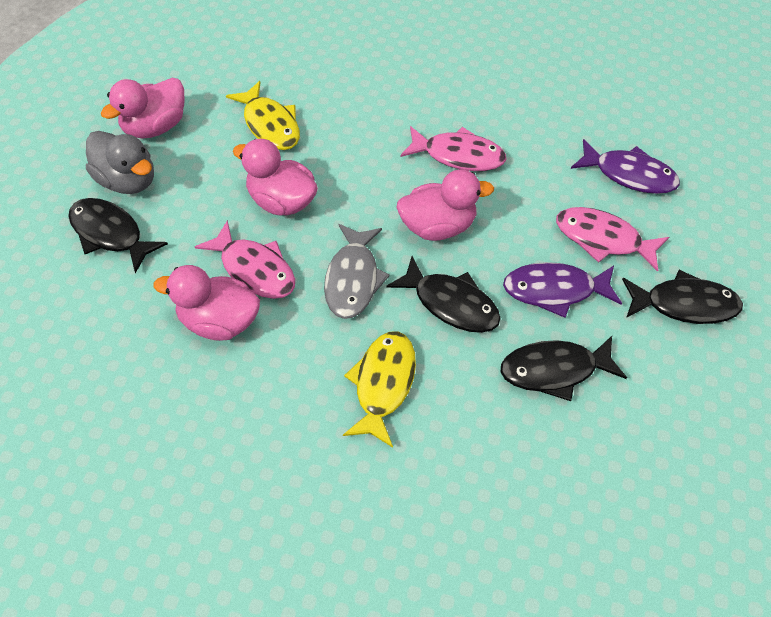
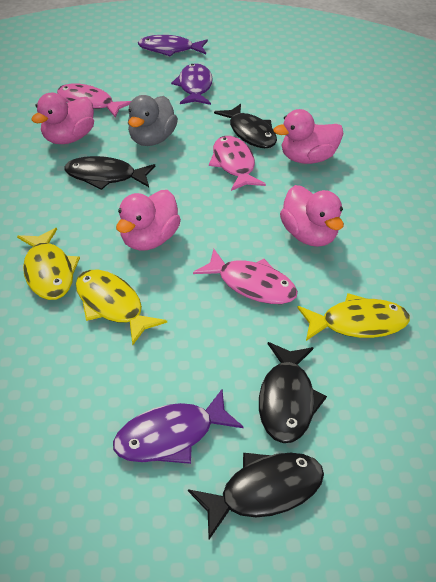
grey fish: 1 -> 0
purple fish: 2 -> 3
yellow fish: 2 -> 3

